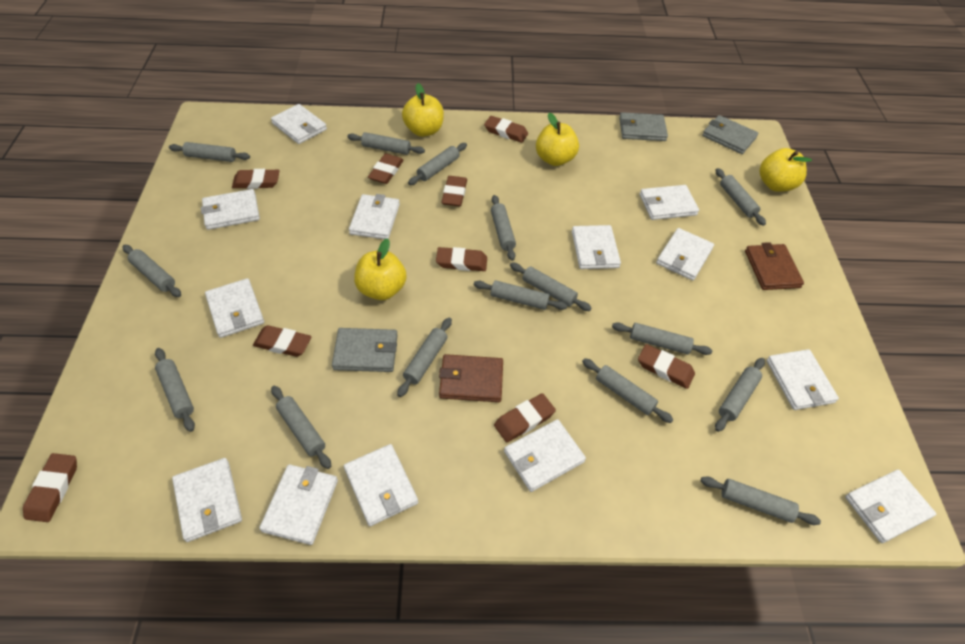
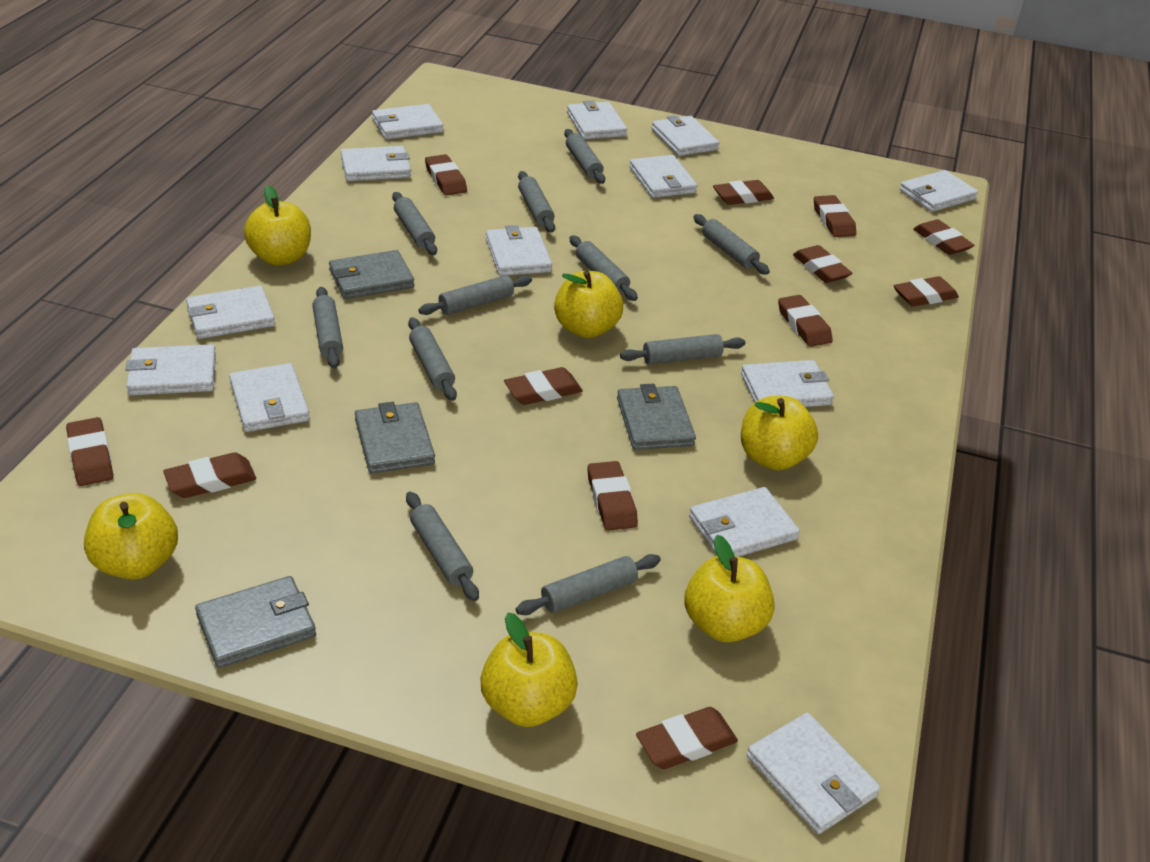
brown eraser: 9 -> 12
brown wallet: 2 -> 0
grey rolling pin: 15 -> 11
grey wallet: 3 -> 4
yellow apple: 4 -> 6

